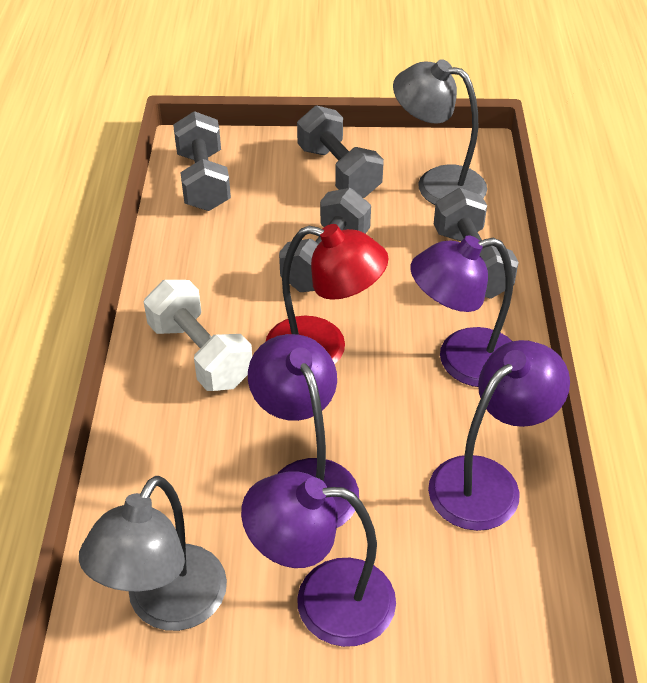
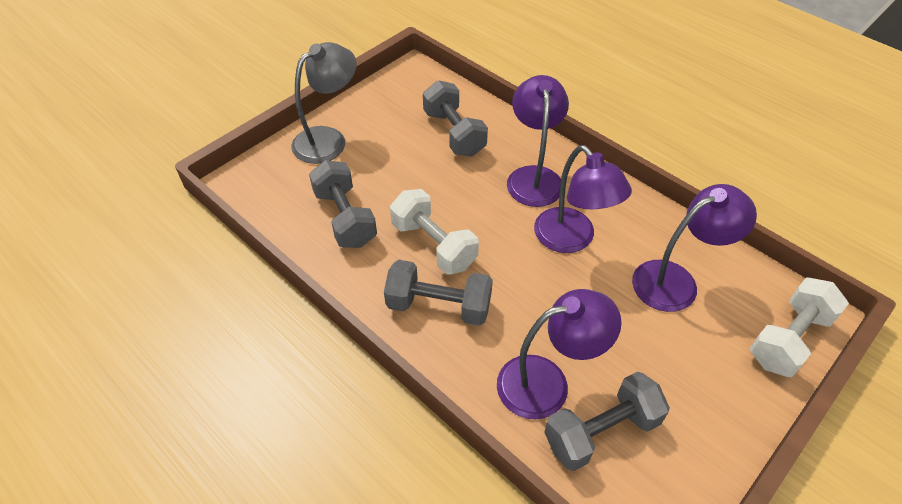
grey lamp: 2 -> 1
red lamp: 1 -> 0
white dumbbell: 1 -> 2

